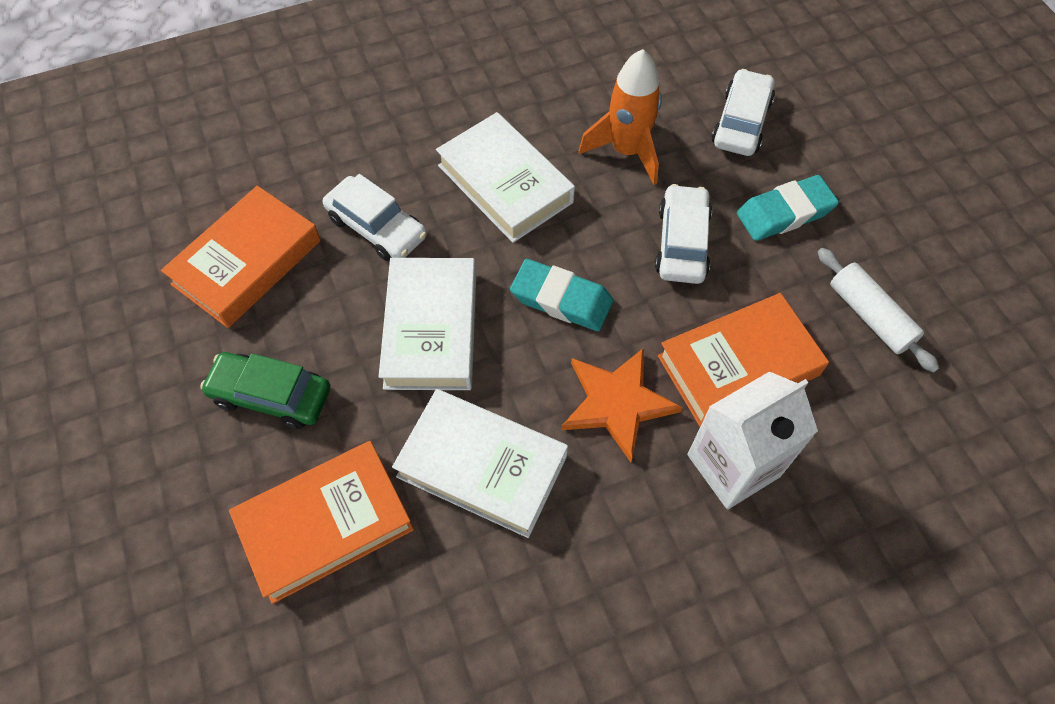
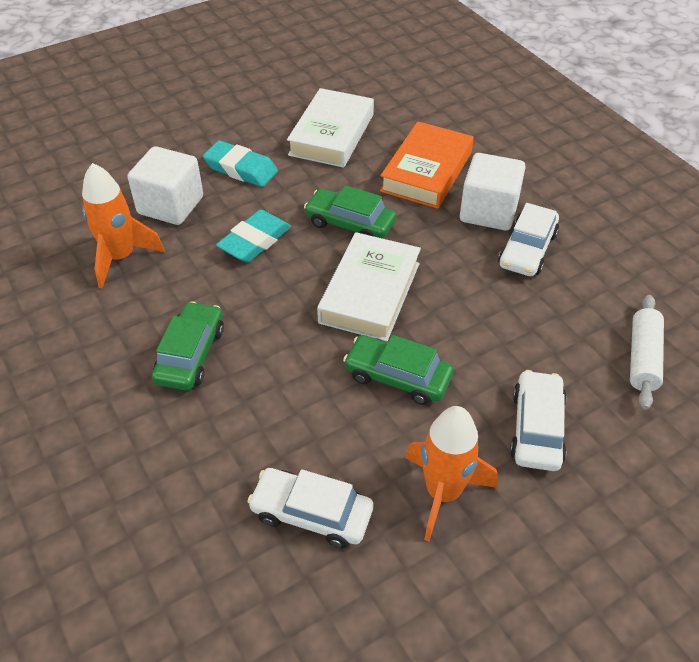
green car: 1 -> 3
orange book: 3 -> 1
orange rocket: 1 -> 2
orange star: 1 -> 0
white book: 3 -> 2
white carton: 1 -> 0
white cube: 0 -> 2

